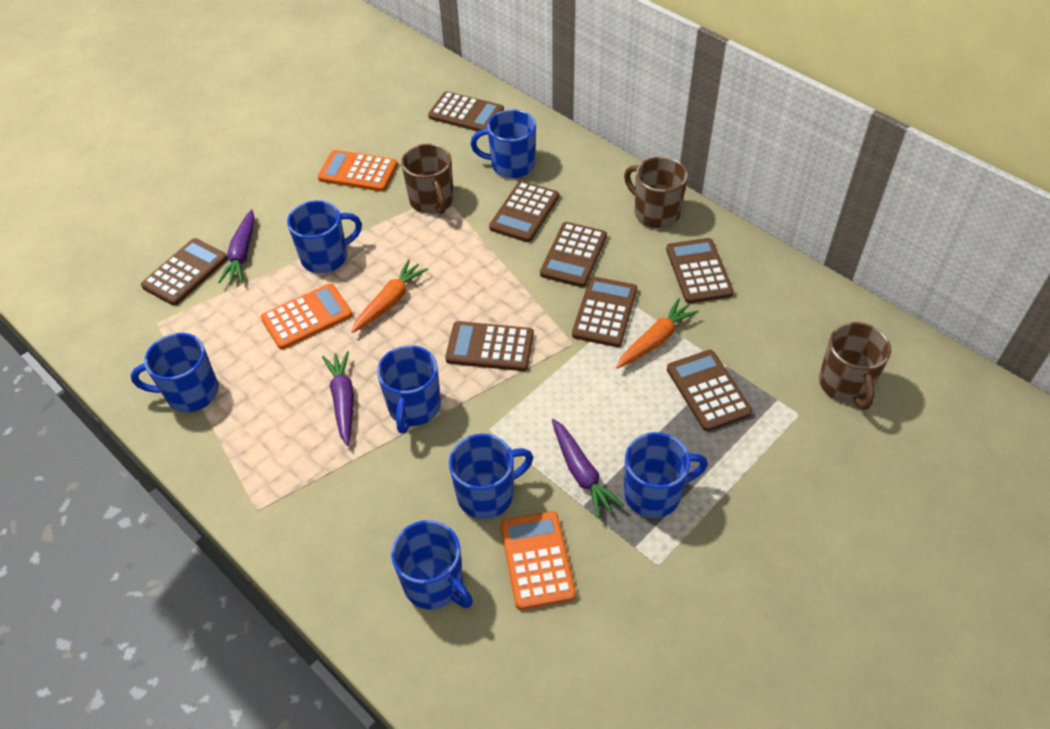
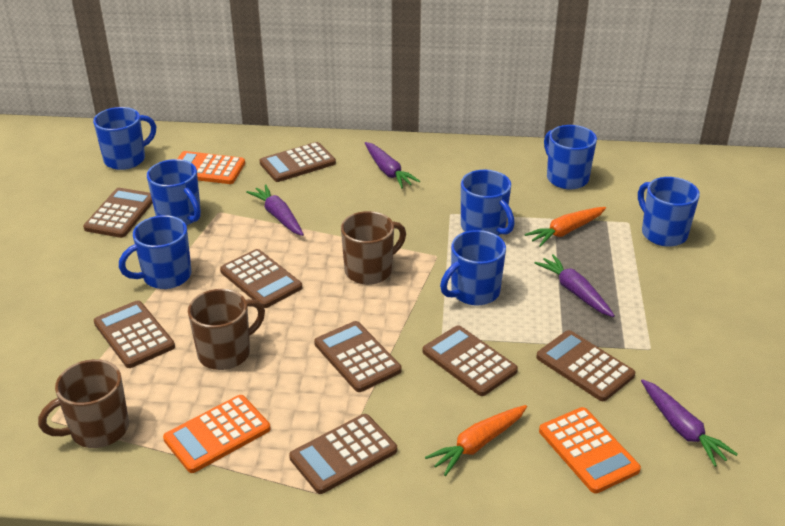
purple carrot: 3 -> 4

